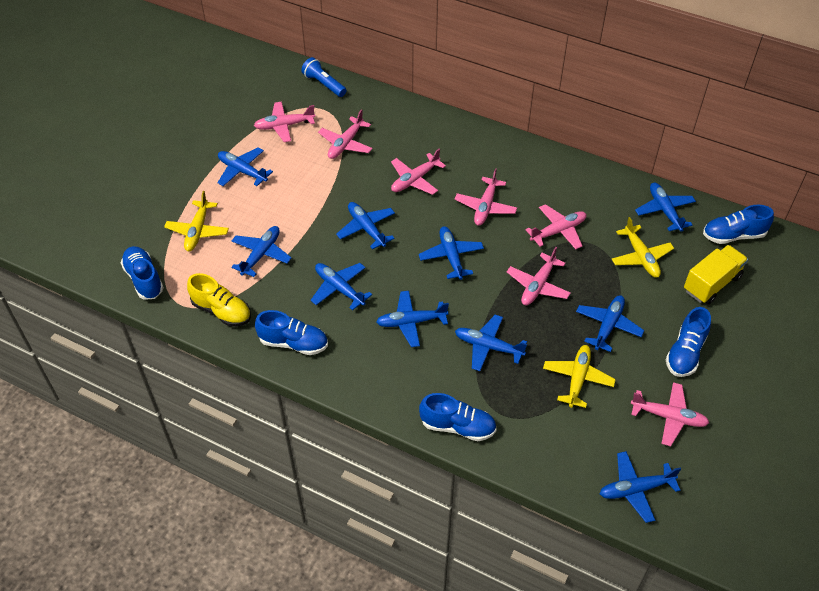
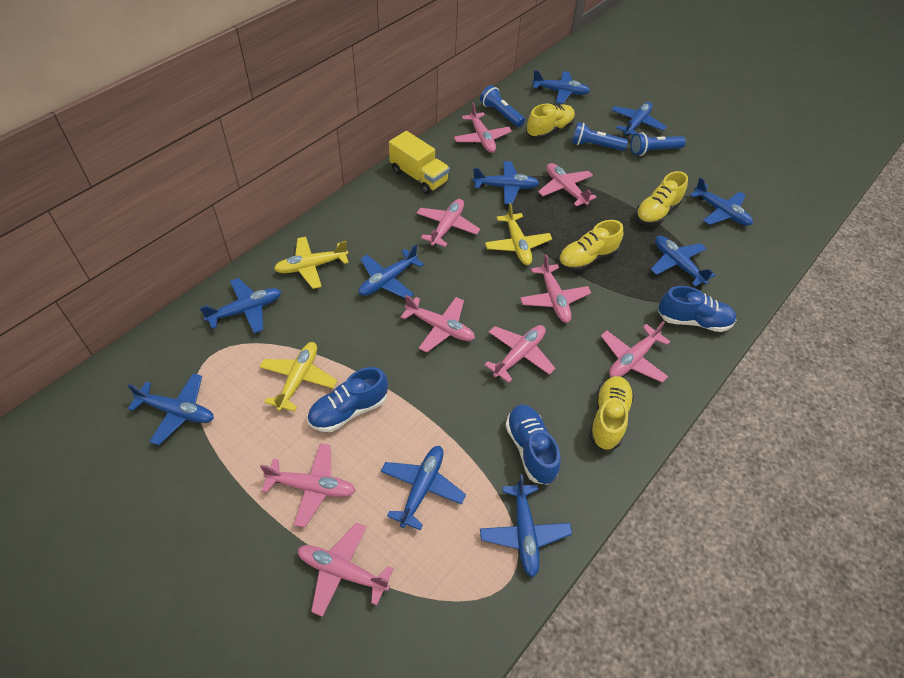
blue flashlight: 1 -> 3
blue shoe: 5 -> 3
pink plane: 7 -> 9
yellow shoe: 1 -> 4

